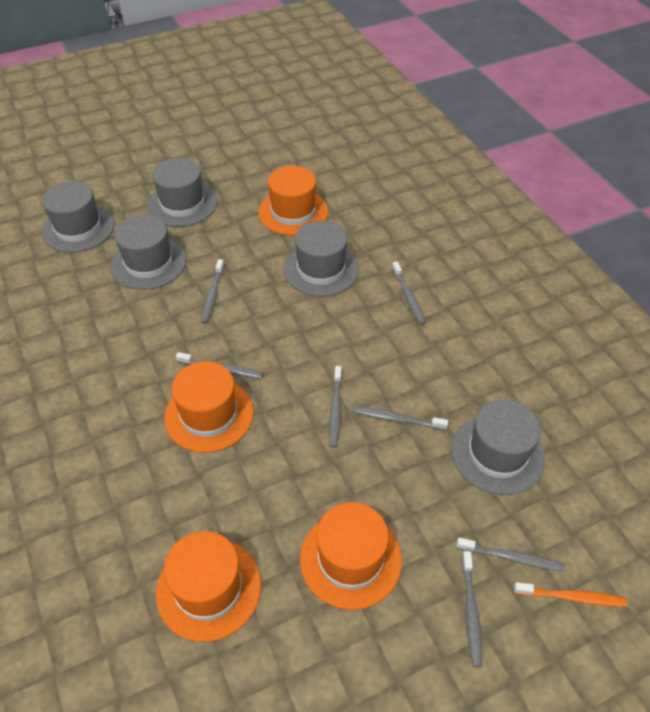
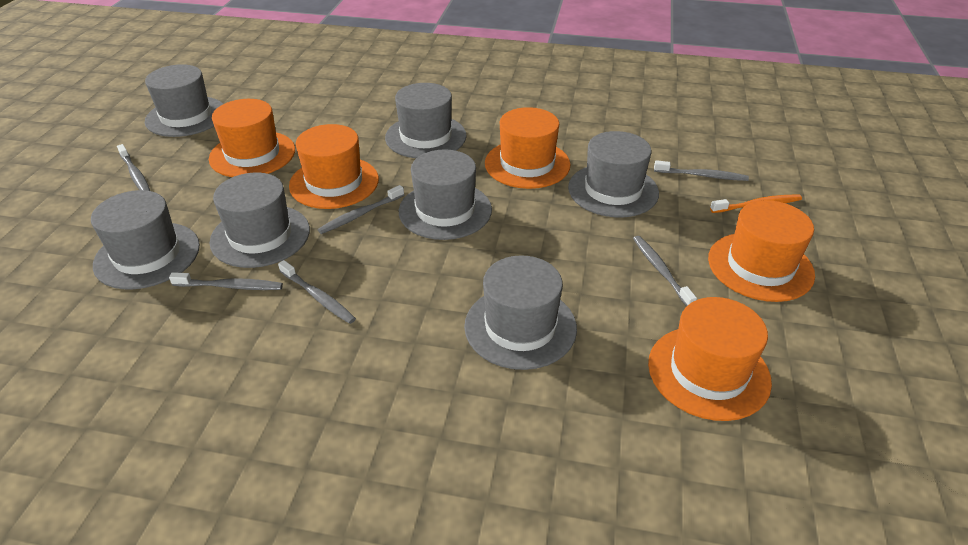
grey hat: 5 -> 7
grey toothbrush: 7 -> 6
orange hat: 4 -> 5

